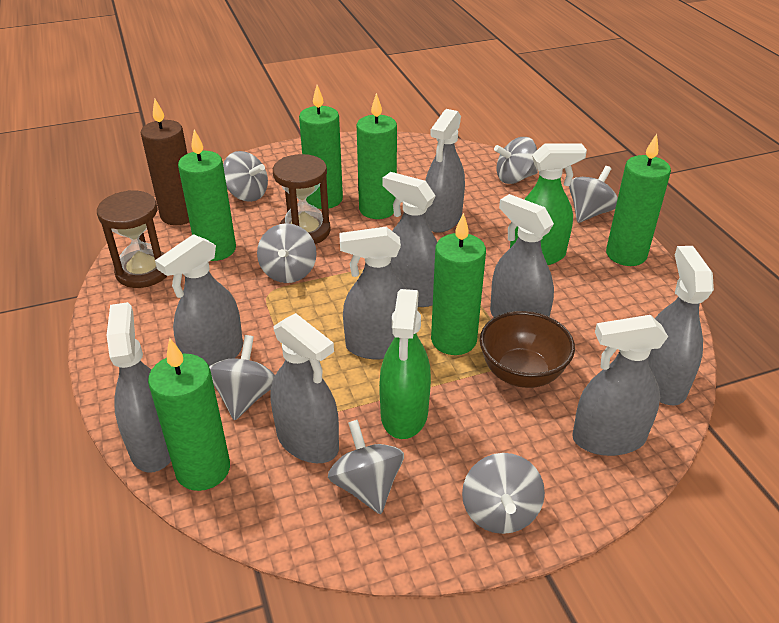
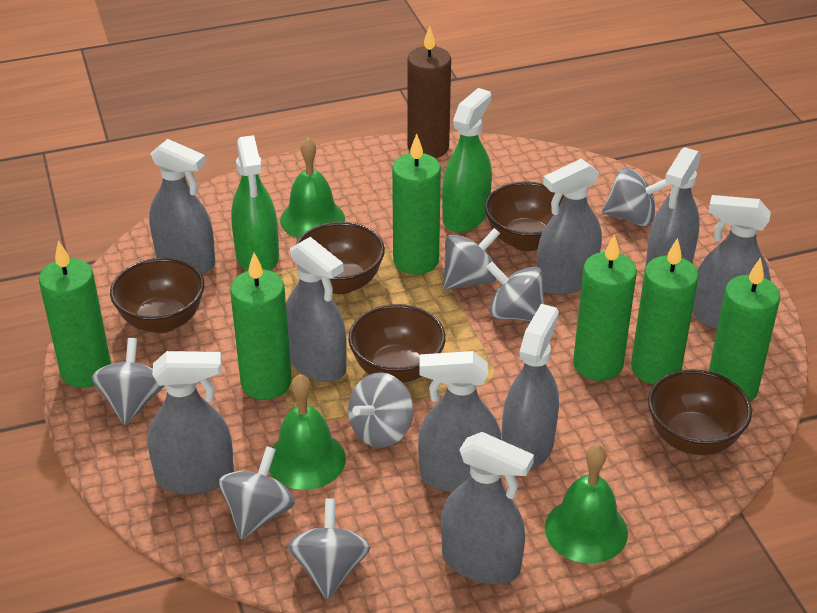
brown bowl: 1 -> 5
brown hourglass: 2 -> 0
green bell: 0 -> 3

